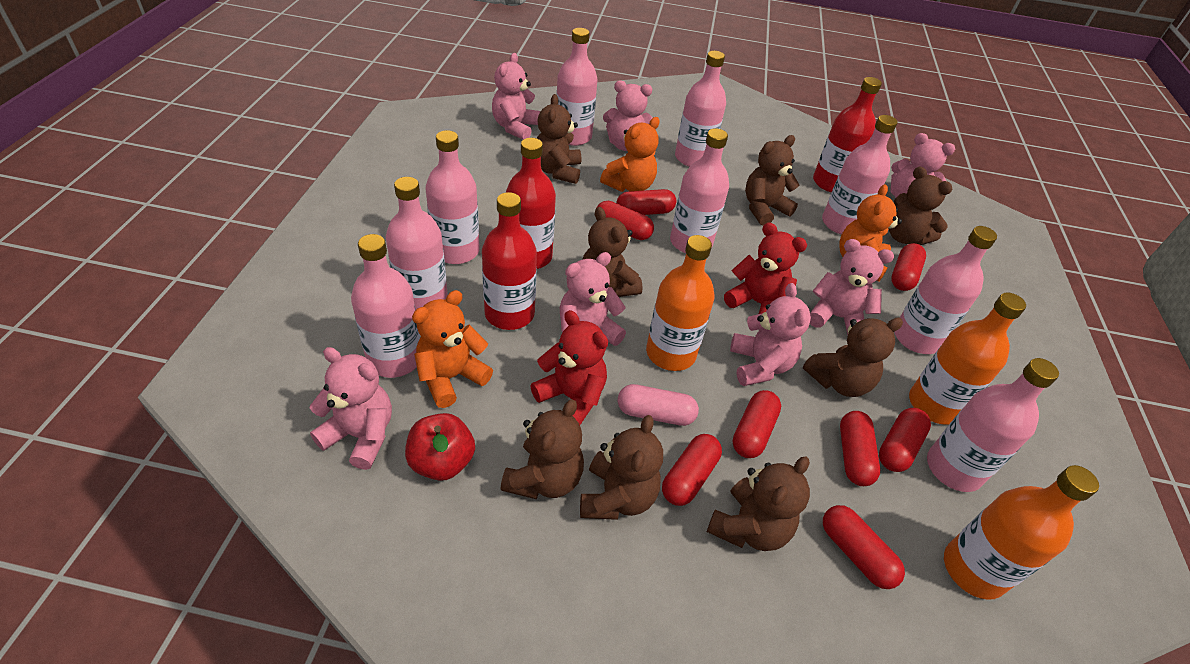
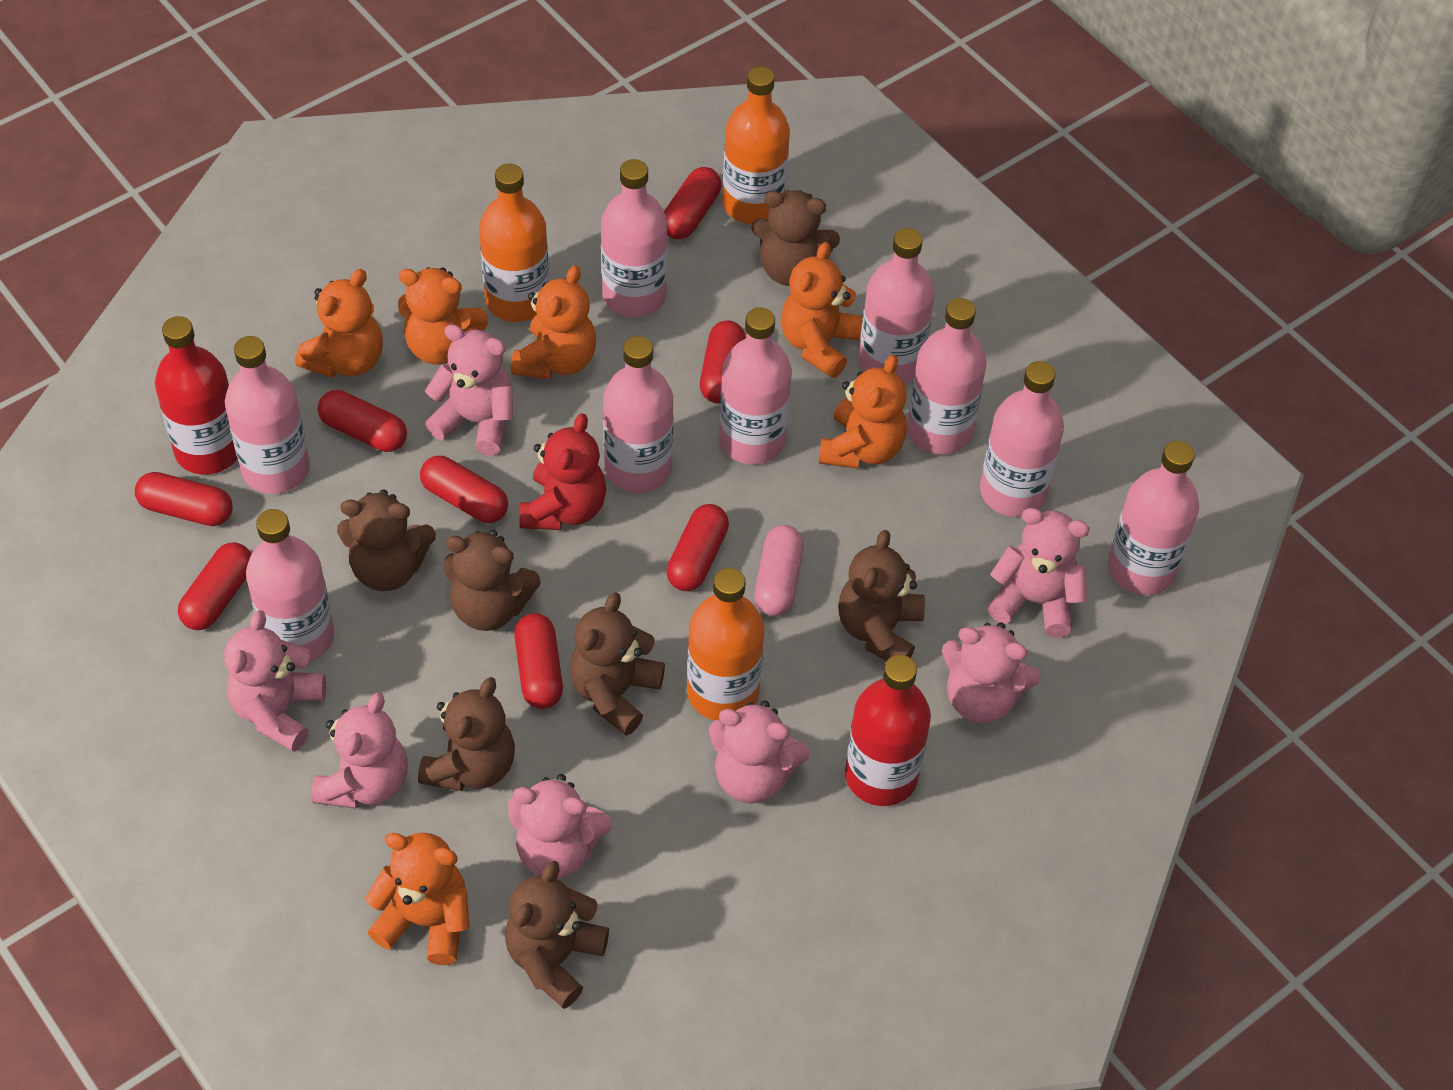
brown teddy bear: 8 -> 7
orange teddy bear: 3 -> 6
red apple: 1 -> 0
red bottle: 3 -> 2
red teddy bear: 2 -> 1

